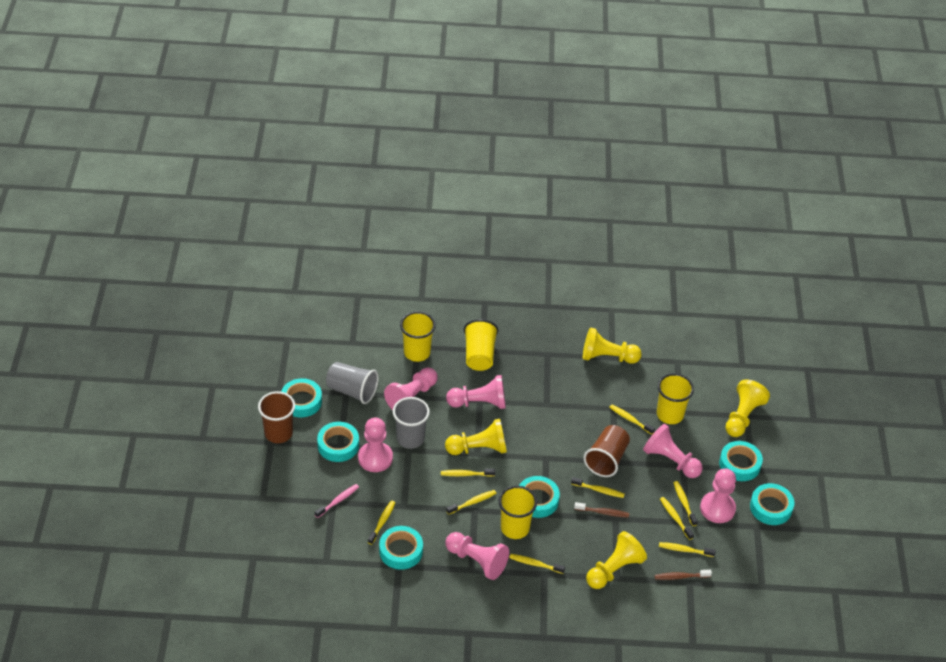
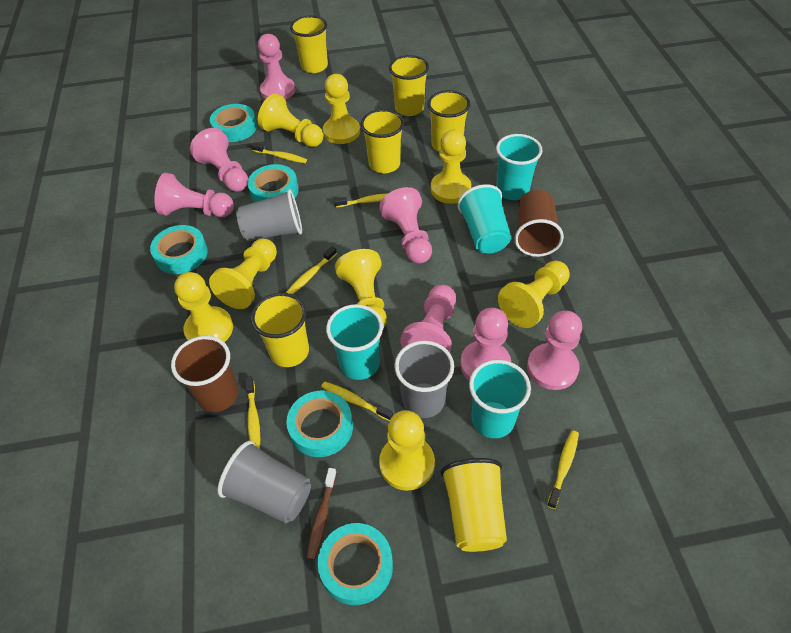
brown toothbrush: 2 -> 1
grey cup: 2 -> 3
pink pawn: 6 -> 7
pink toothbrush: 1 -> 0
turquoise cup: 0 -> 4
turquoise tape: 6 -> 5
yellow cup: 4 -> 6
yellow pawn: 4 -> 8
yellow toothbrush: 9 -> 6

